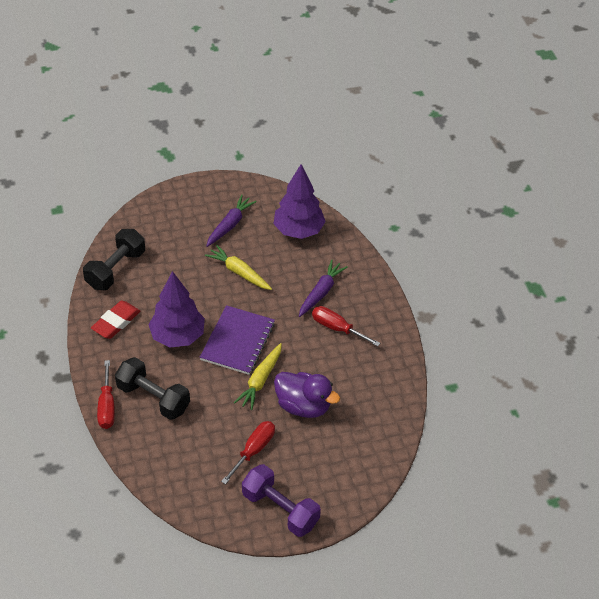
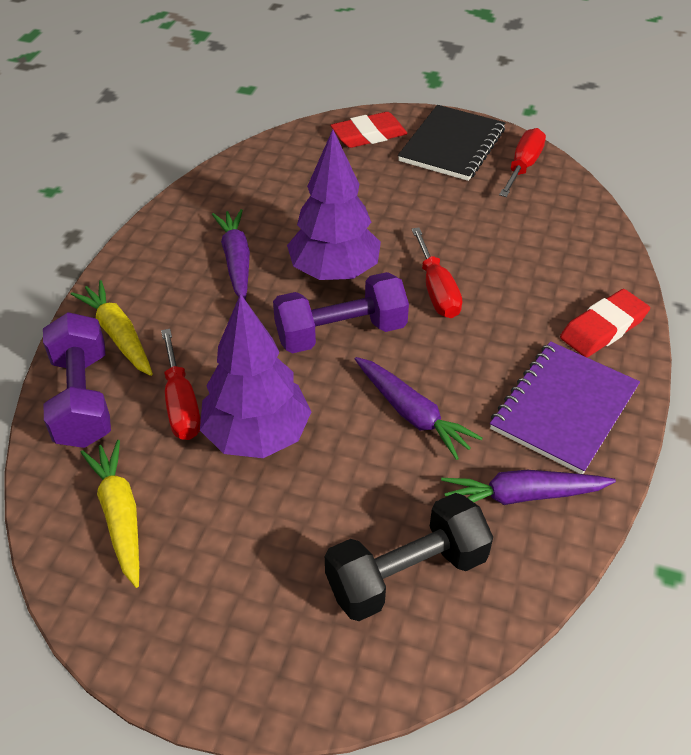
black dumbbell: 2 -> 1
black notebook: 0 -> 1
purple carrot: 2 -> 3
purple duck: 1 -> 0
purple dumbbell: 1 -> 2
red eraser: 1 -> 2

